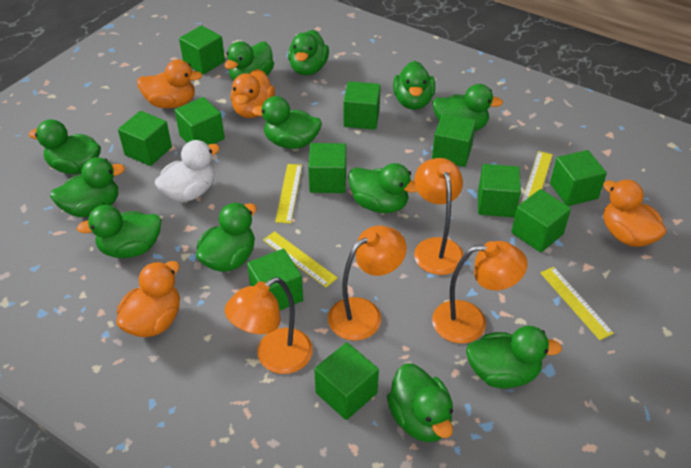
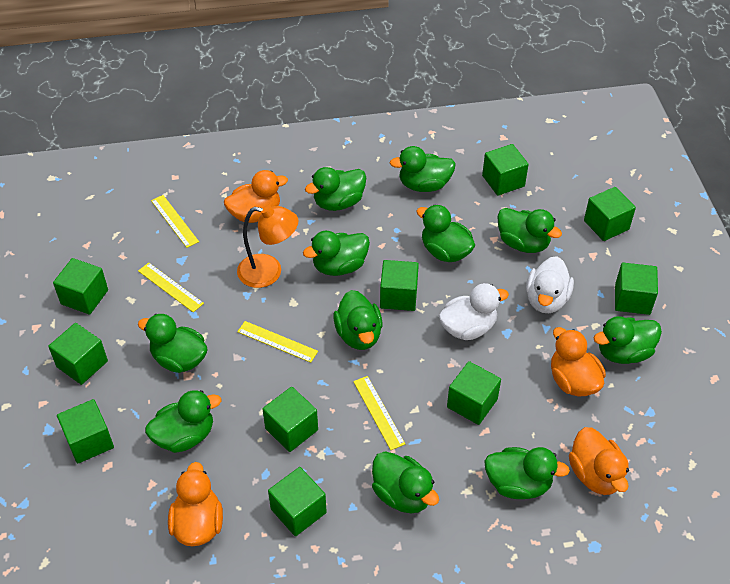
green cube: 11 -> 10
green duck: 12 -> 11
orange lamp: 4 -> 1
white duck: 1 -> 2

